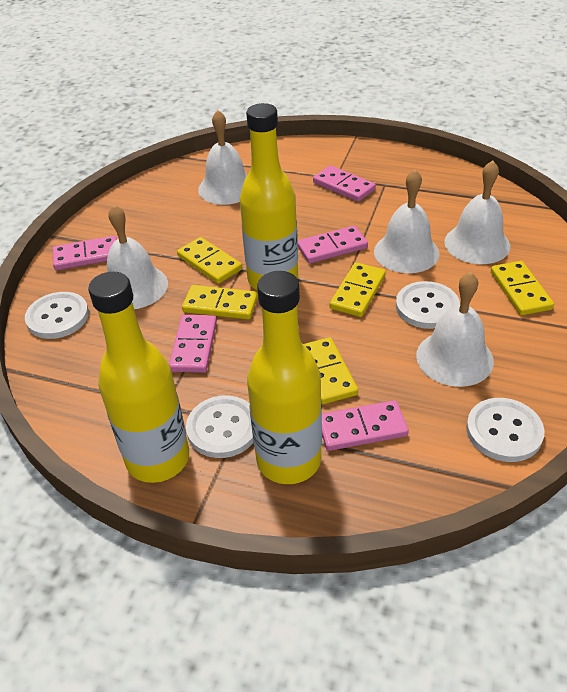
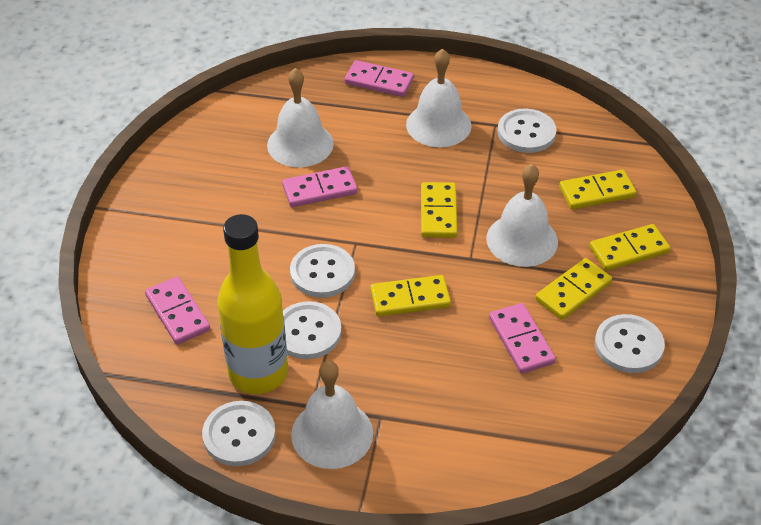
pink domino: 5 -> 4
white bell: 5 -> 4
white button: 4 -> 5
yellow bottle: 3 -> 1

